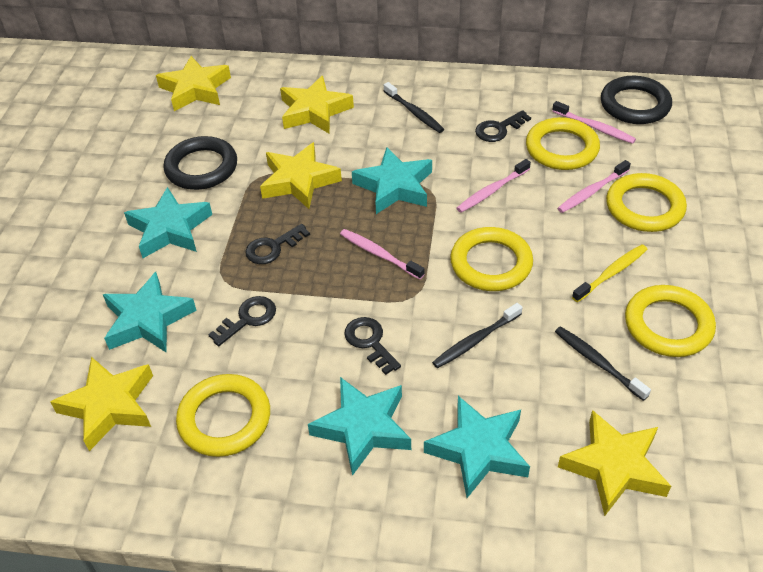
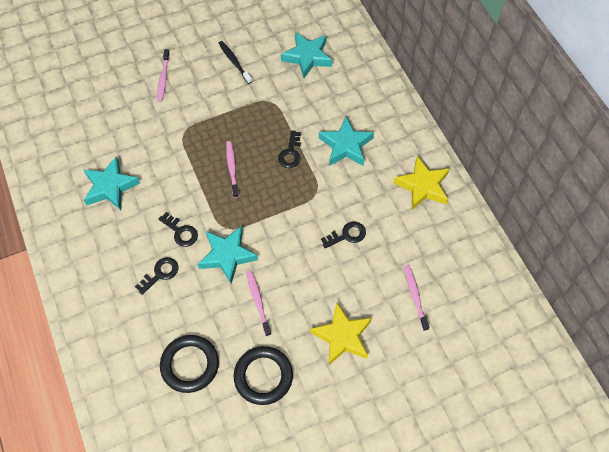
black toothbrush: 3 -> 1
turquoise star: 5 -> 4
yellow ring: 5 -> 0
yellow star: 5 -> 2
yellow toothbrush: 1 -> 0

